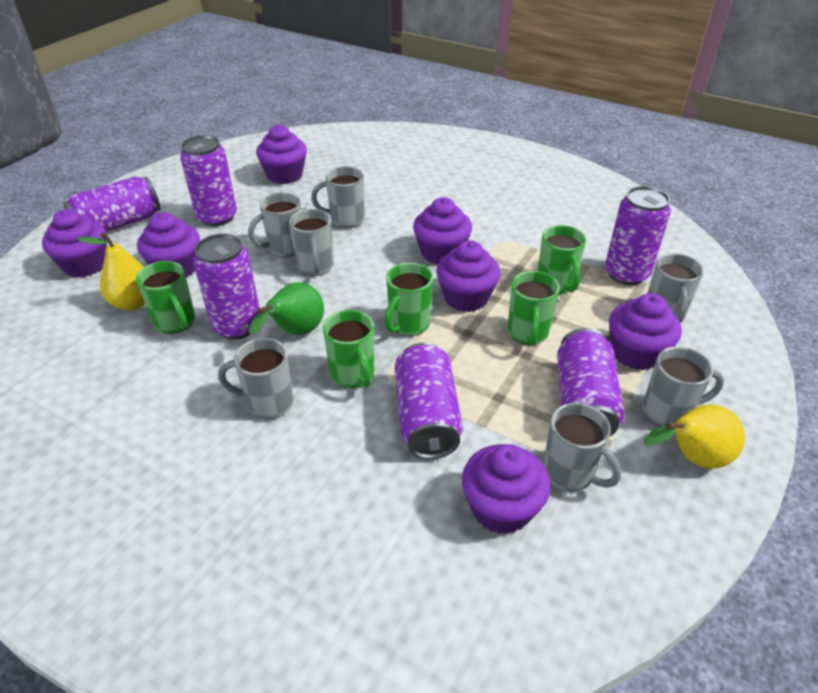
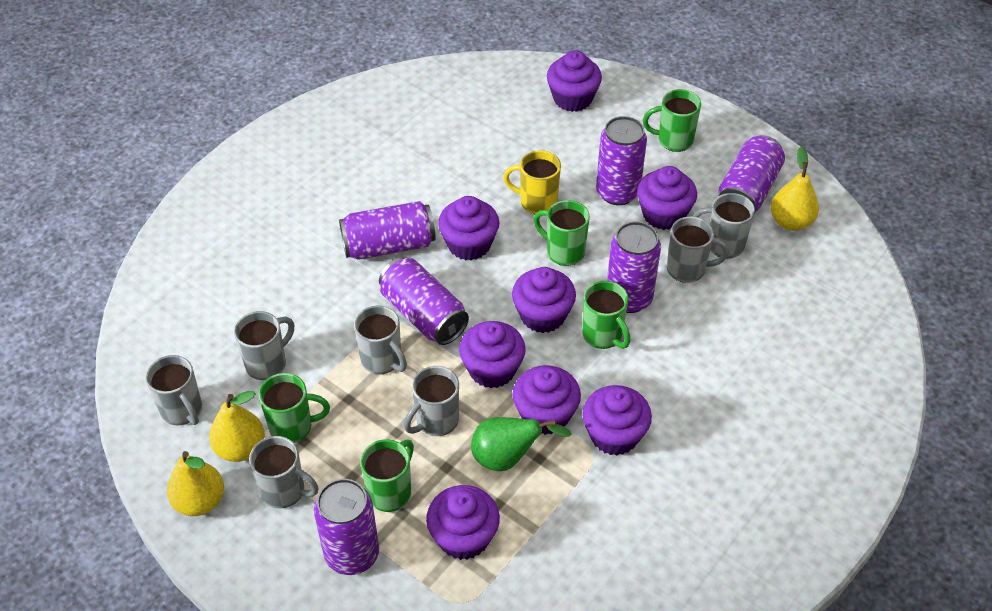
purple cupcake: 7 -> 8
yellow mug: 0 -> 1
yellow pear: 2 -> 3

